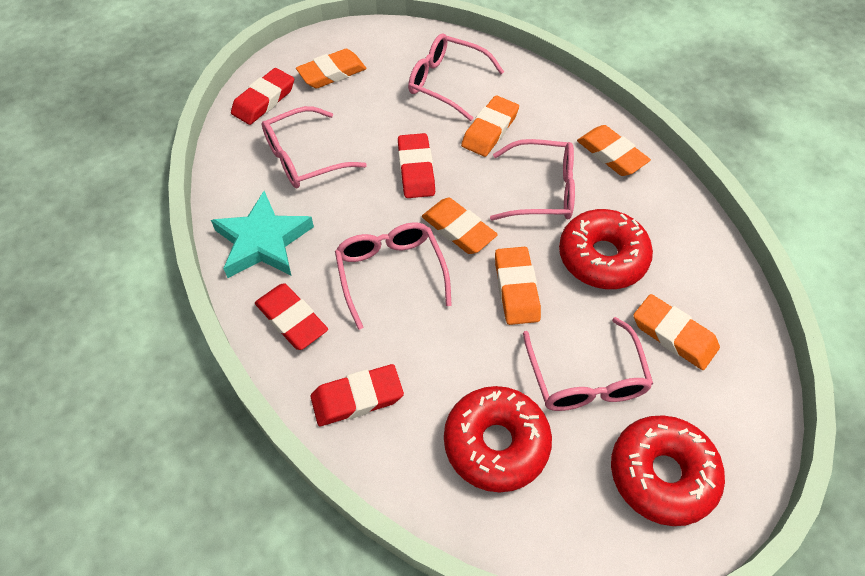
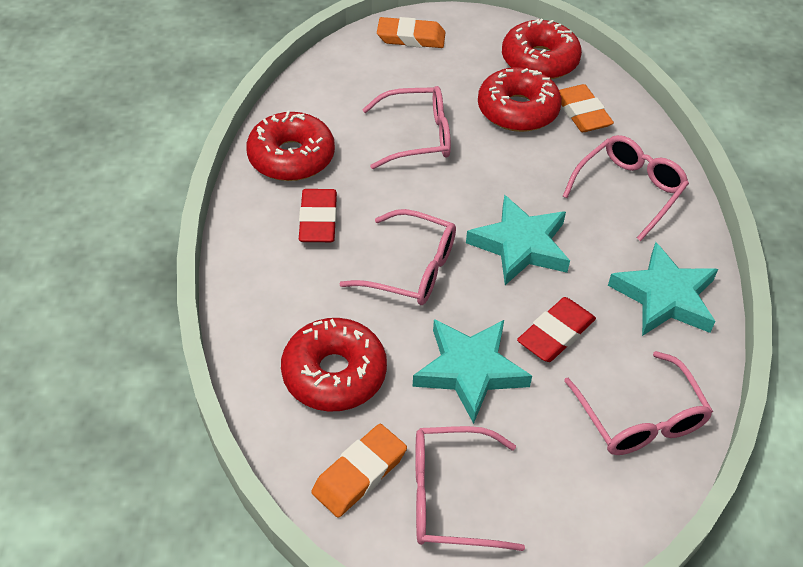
orange eraser: 6 -> 3
red donut: 3 -> 4
red eraser: 4 -> 2
turquoise star: 1 -> 3

